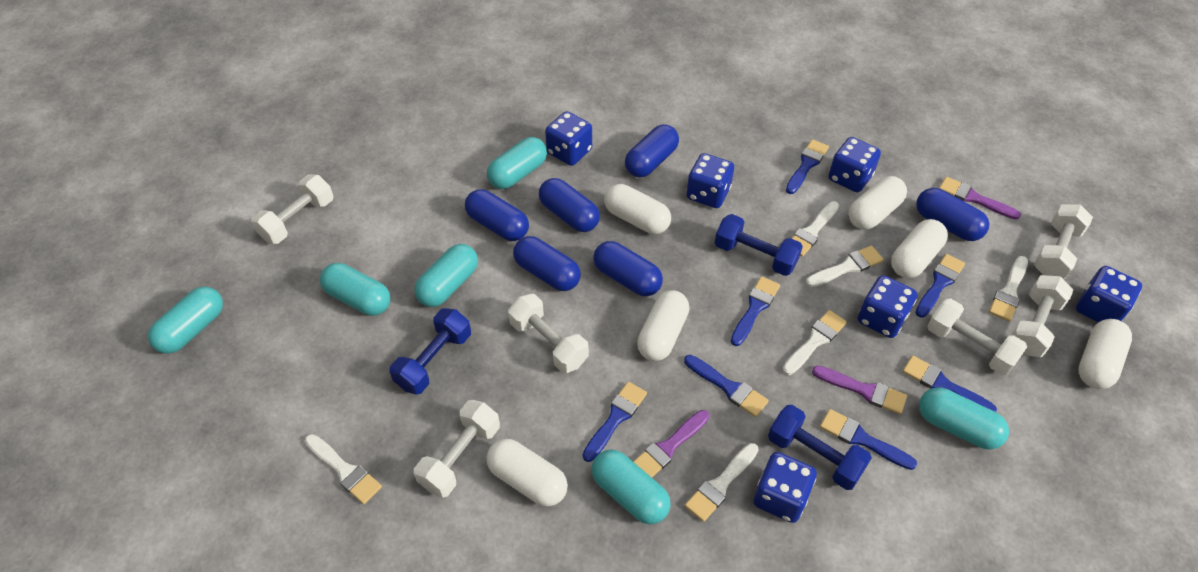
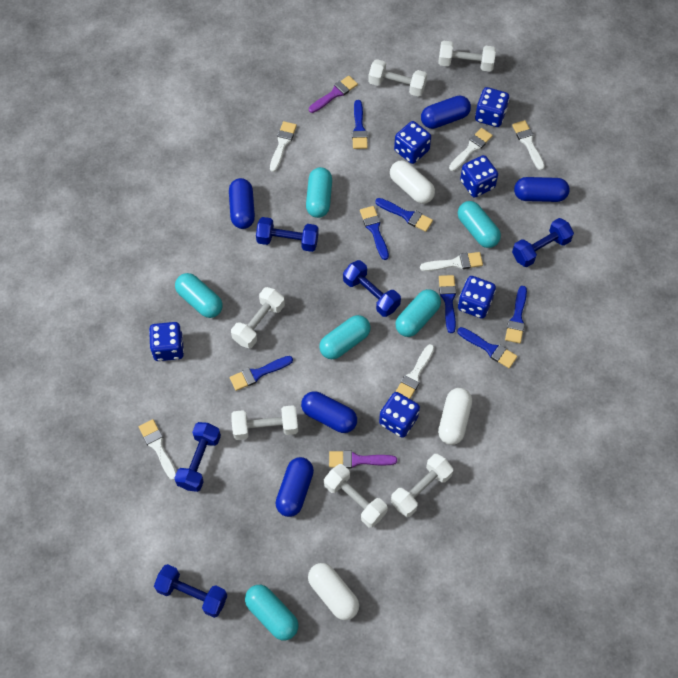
blue capsule: 6 -> 5
blue dumbbell: 3 -> 5
purple brush: 3 -> 2
white capsule: 6 -> 3

